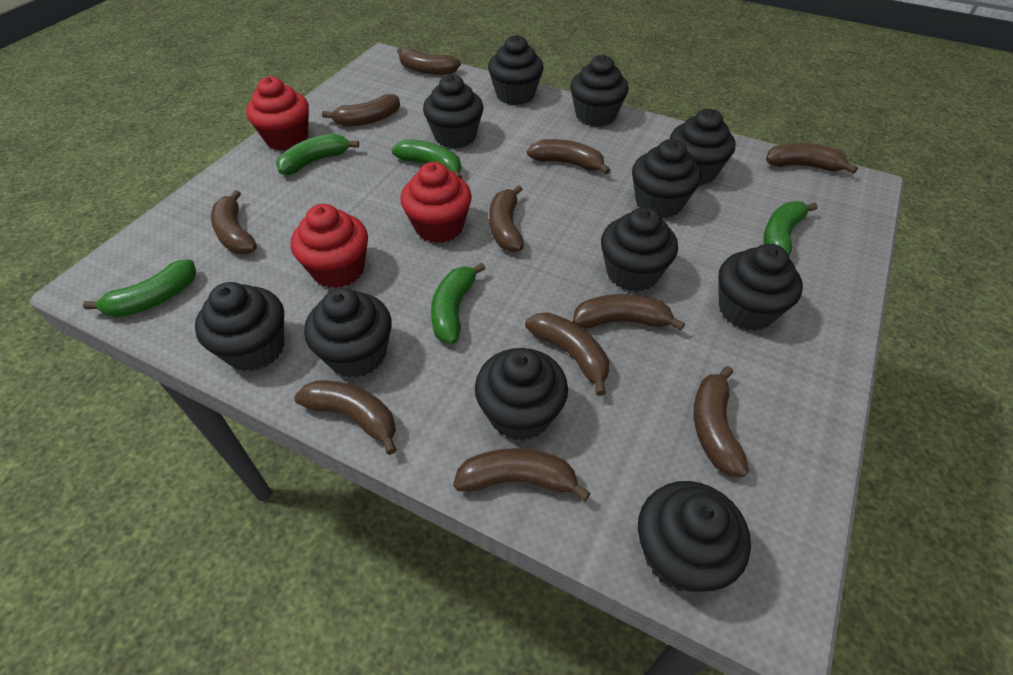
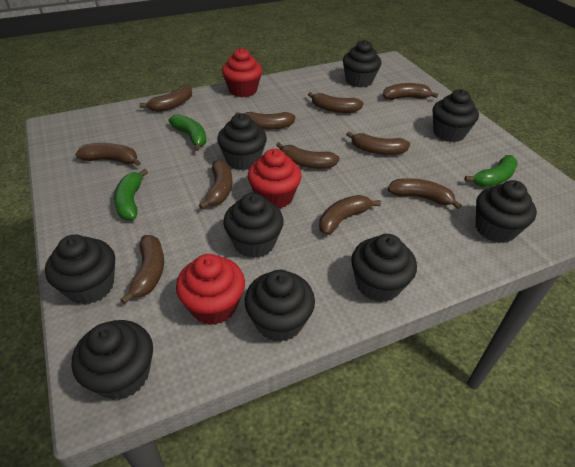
black cupcake: 11 -> 9
green banana: 5 -> 3

